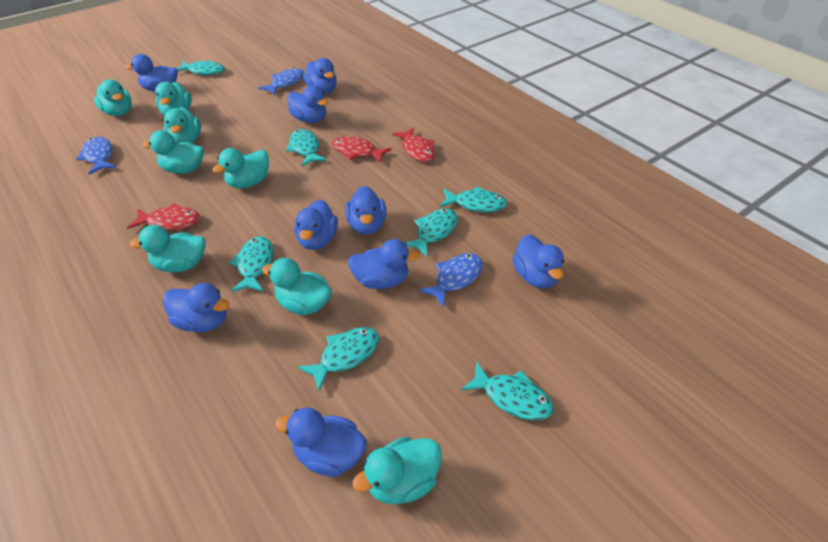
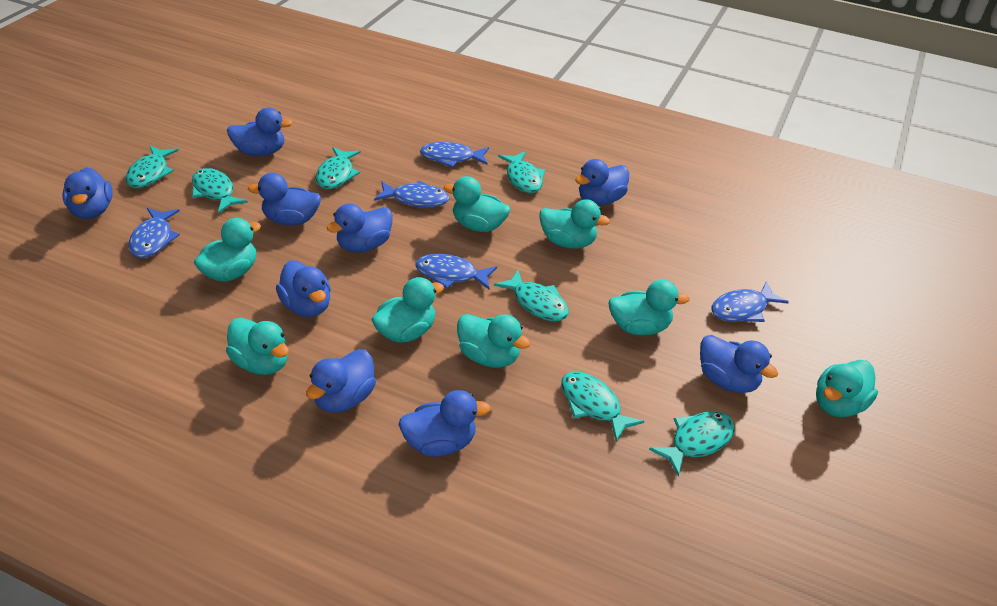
blue fish: 3 -> 5
red fish: 3 -> 0

